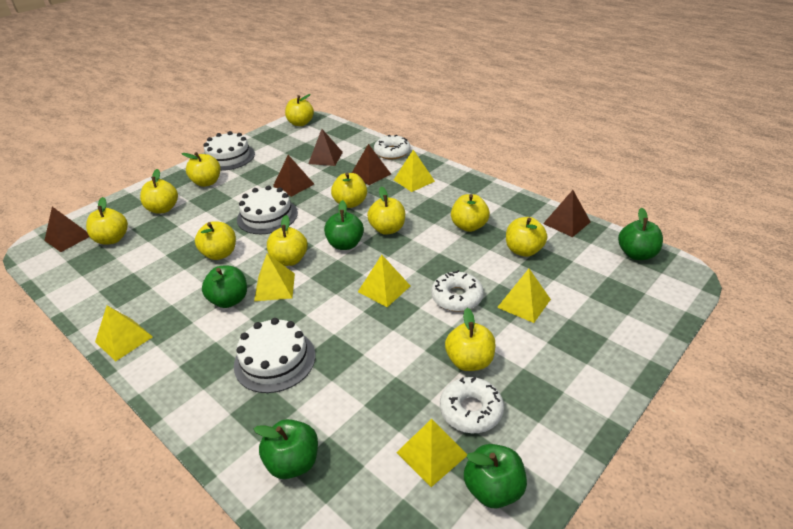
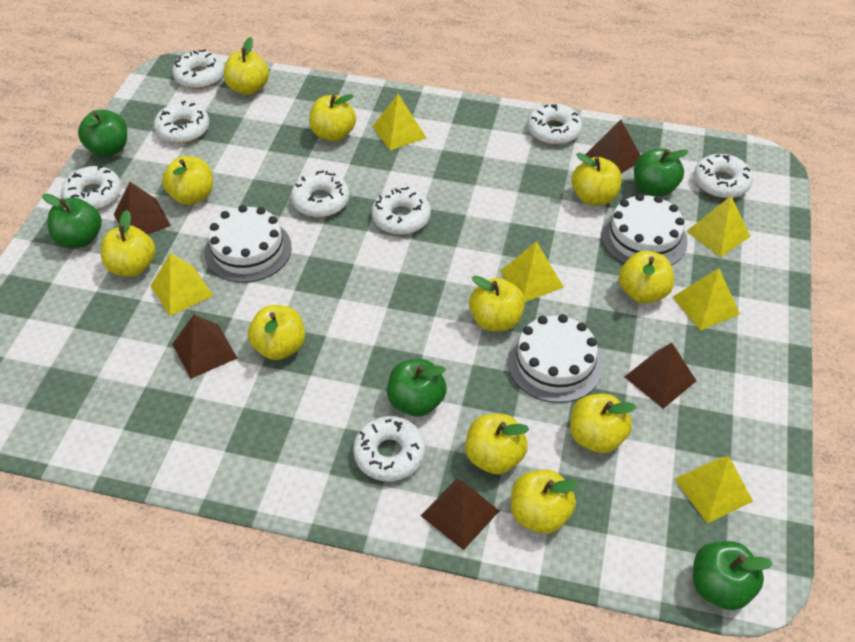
white donut: 3 -> 8

